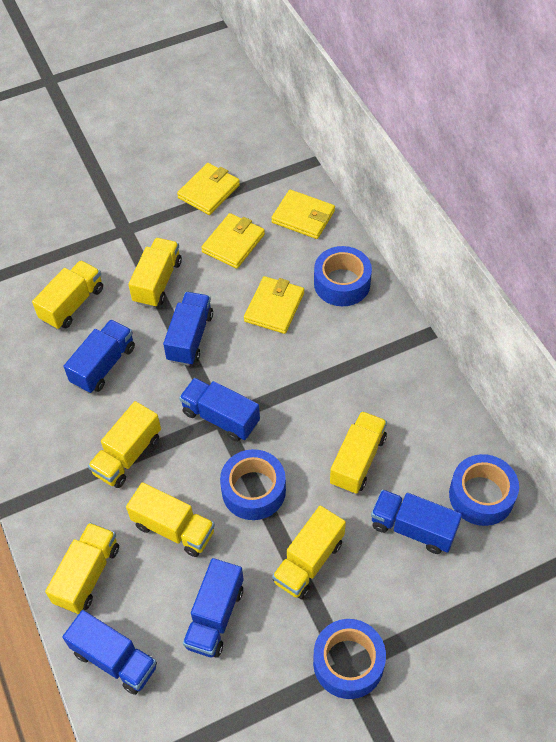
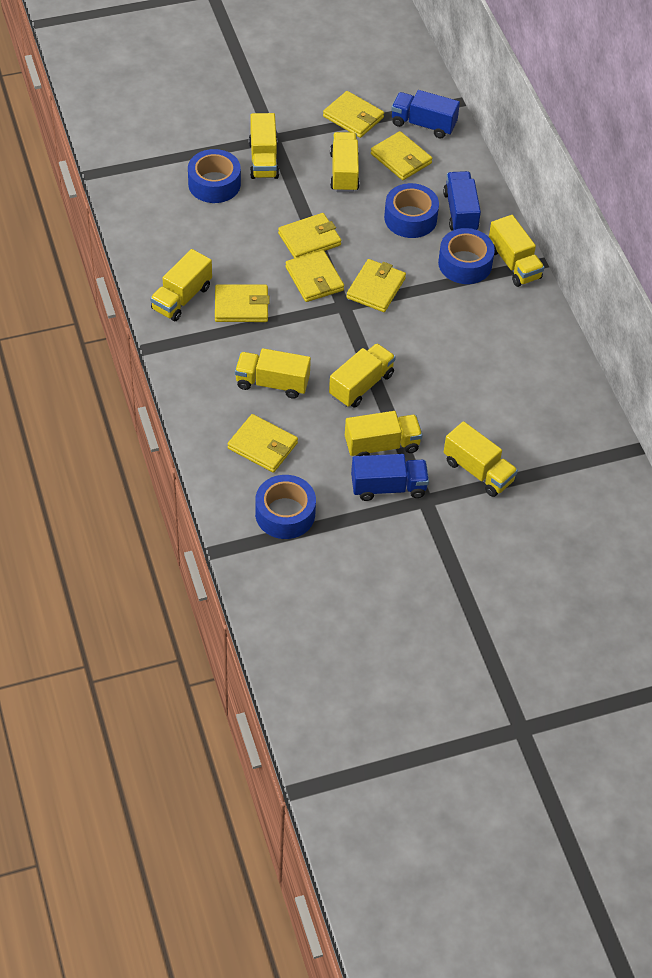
blue truck: 6 -> 3
yellow truck: 7 -> 8
yellow wallet: 4 -> 7

